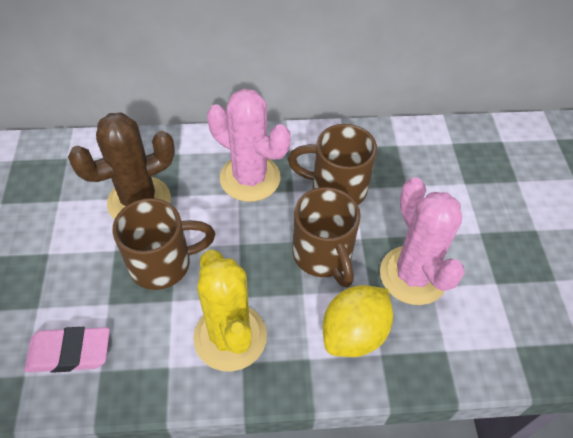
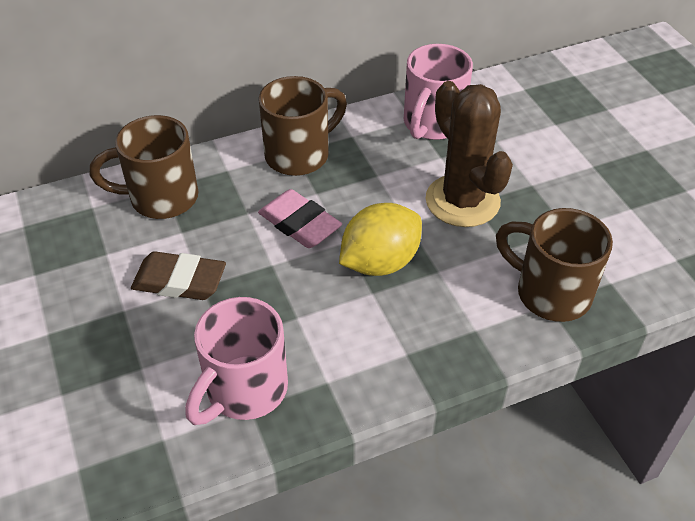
brown eraser: 0 -> 1
pink cactus: 2 -> 0
pink mug: 0 -> 2
yellow cactus: 1 -> 0

